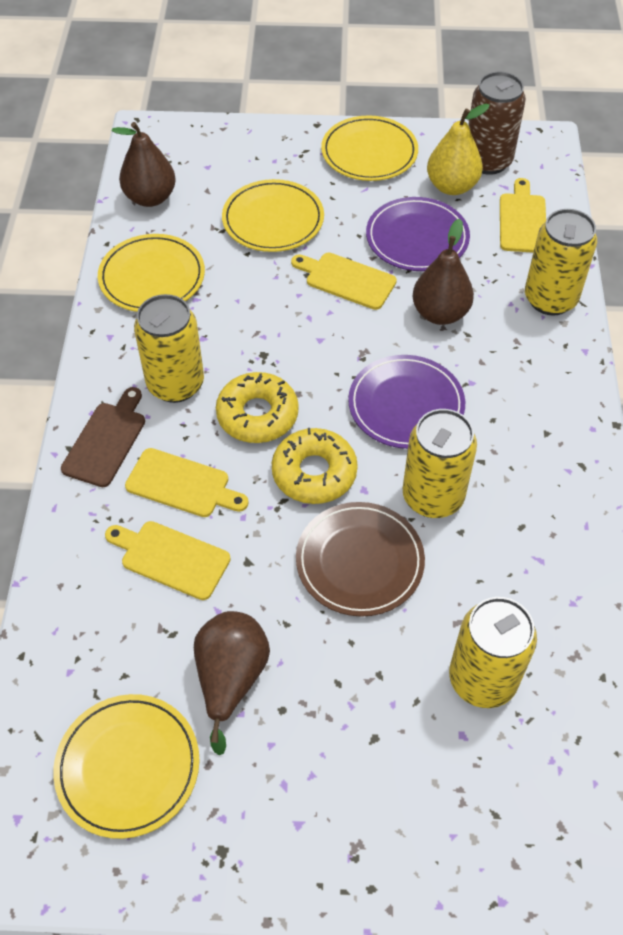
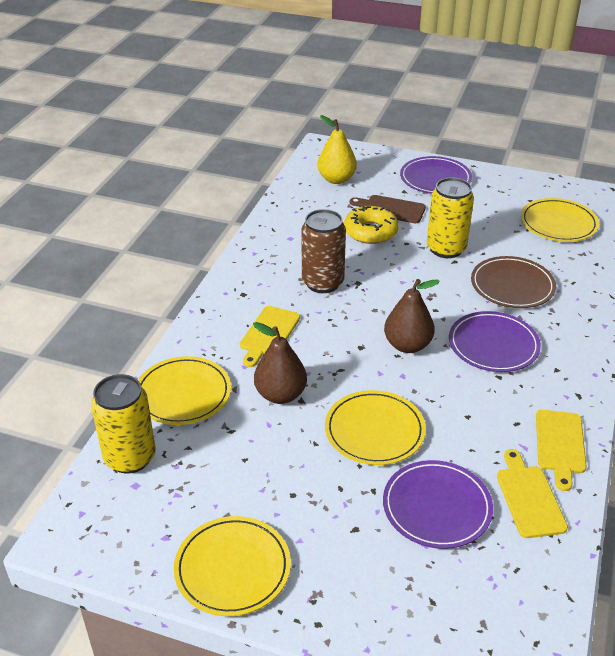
brown pear: 3 -> 2
purple plate: 2 -> 3
yellow can: 4 -> 2
yellow cutting board: 4 -> 3
yellow donut: 2 -> 1

